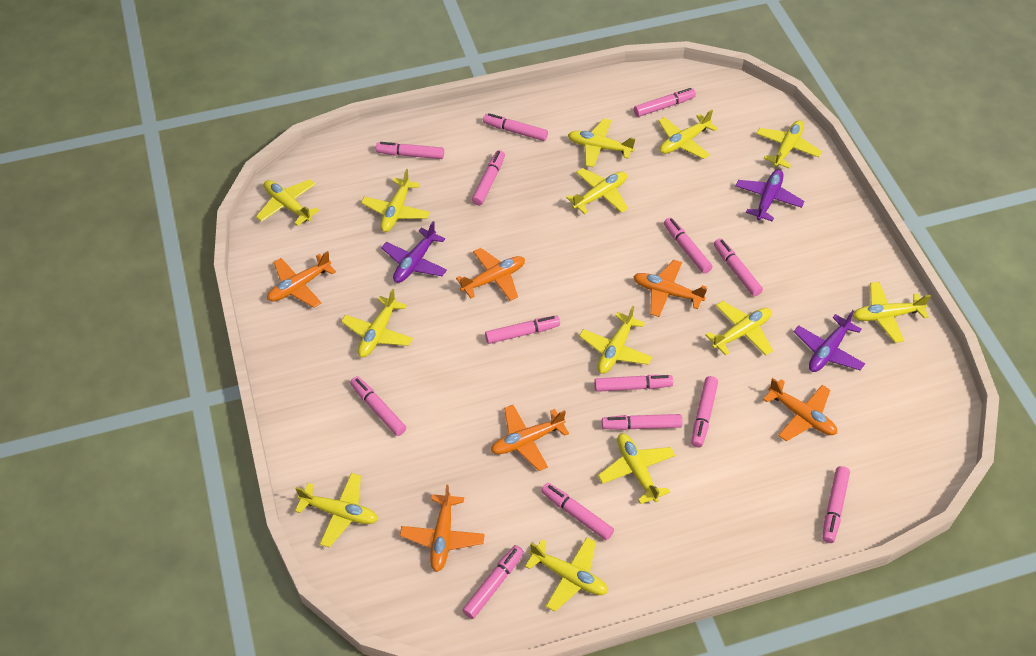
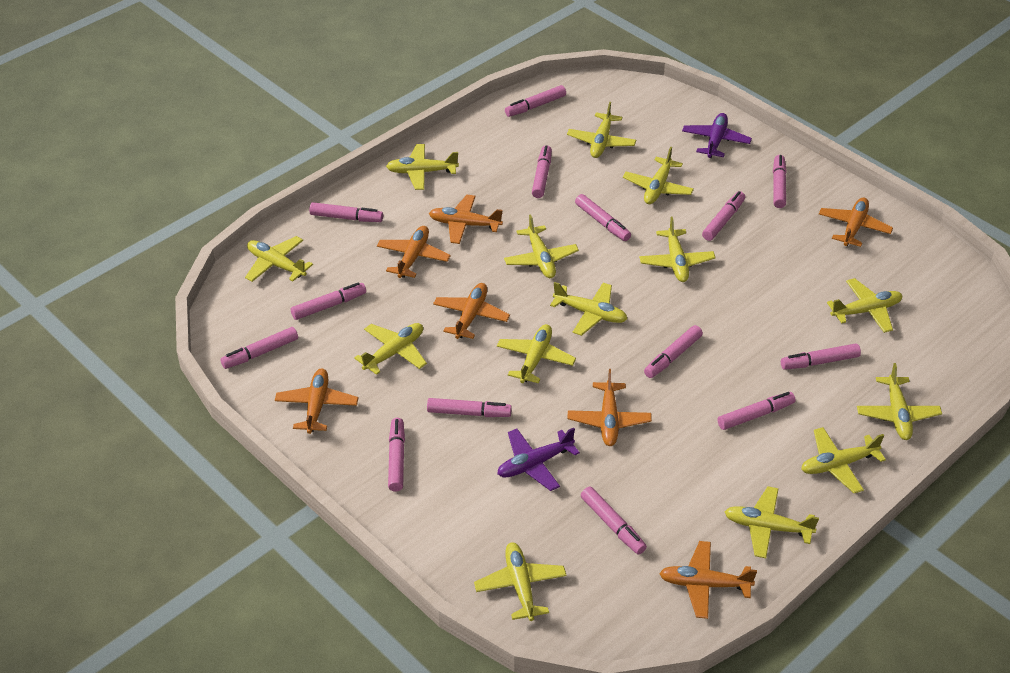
orange plane: 6 -> 7
purple plane: 3 -> 2
yellow plane: 13 -> 14

